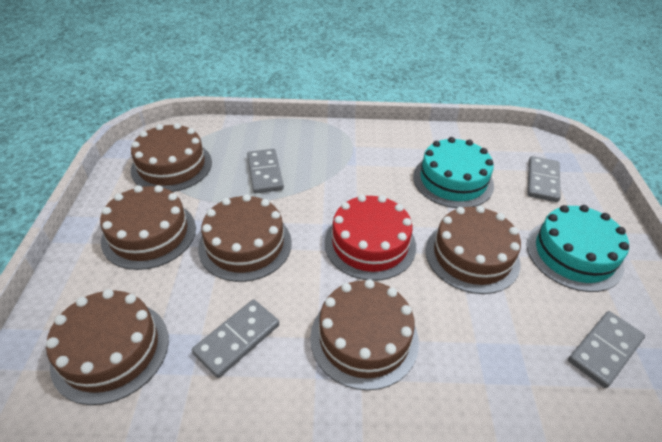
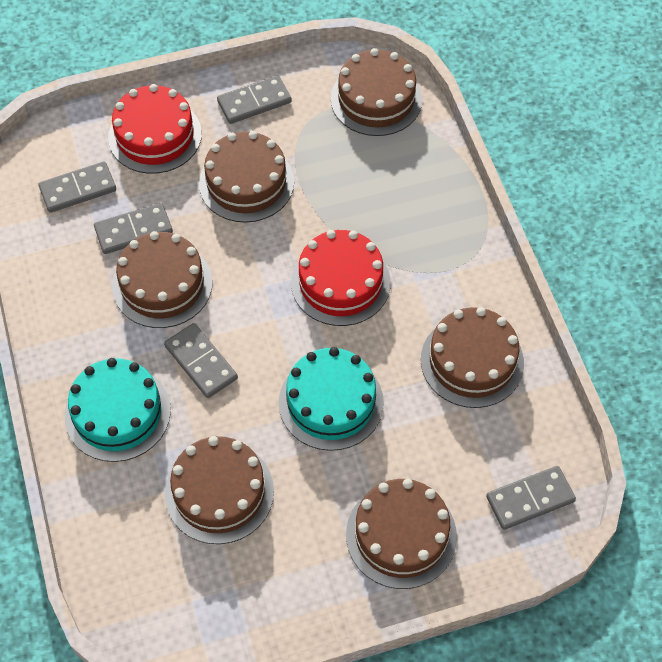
grey domino: 4 -> 5
red cake: 1 -> 2

